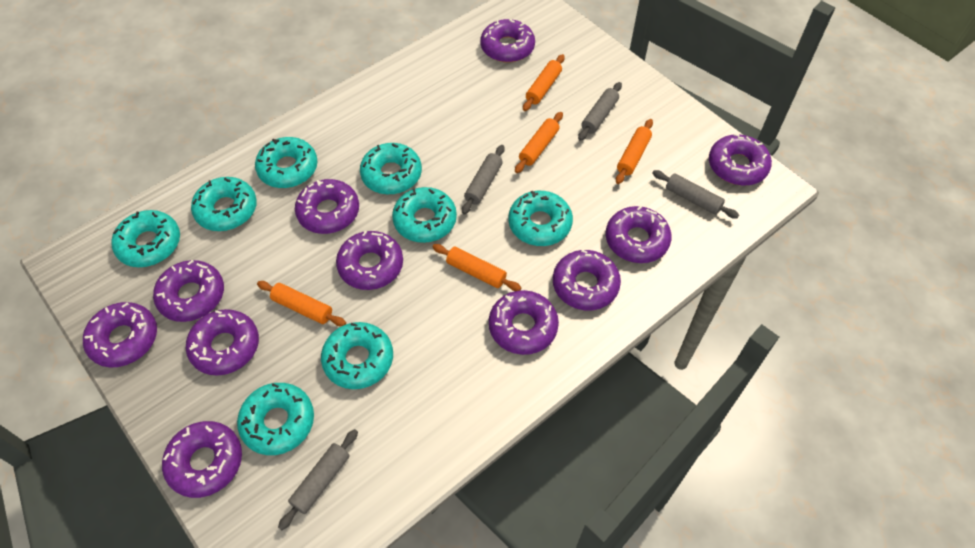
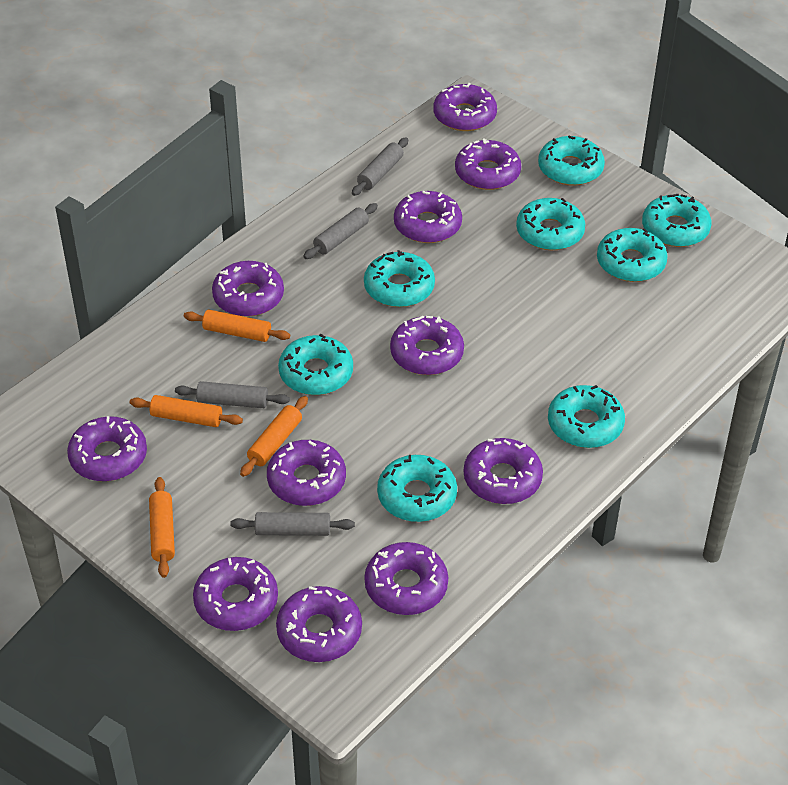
orange rolling pin: 5 -> 4

